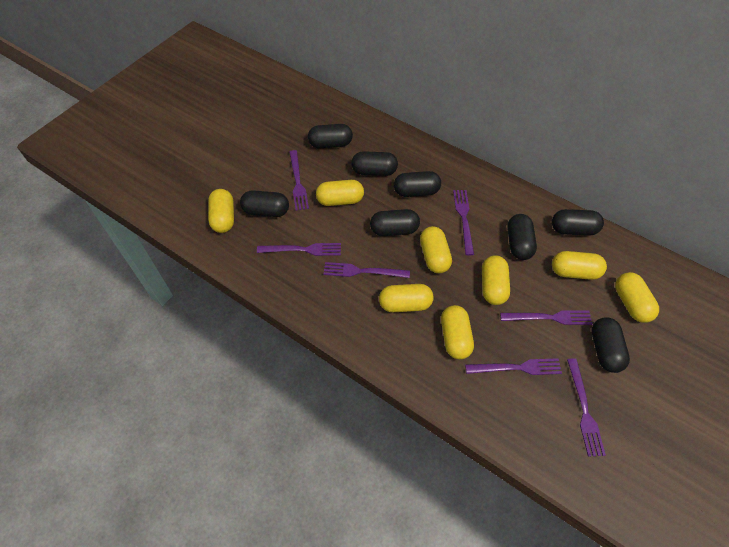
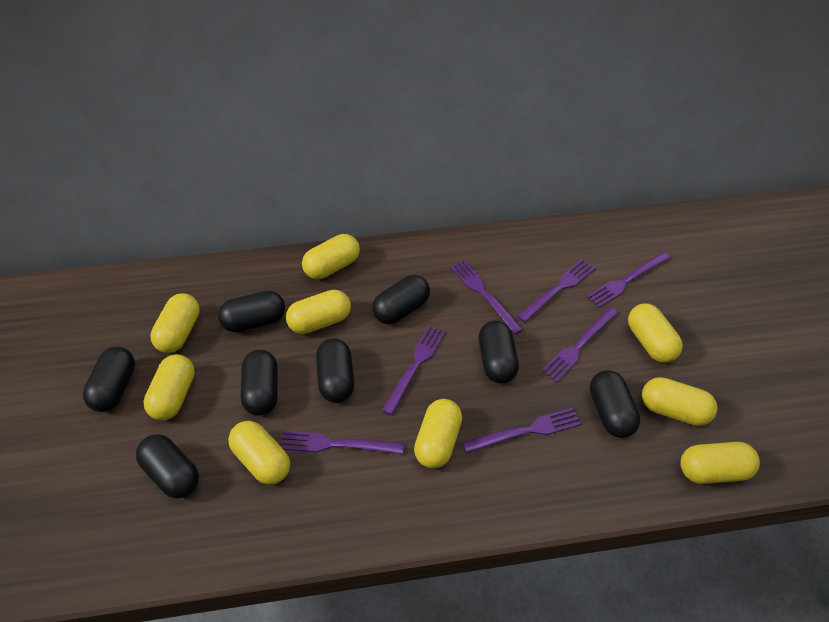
yellow capsule: 8 -> 9

